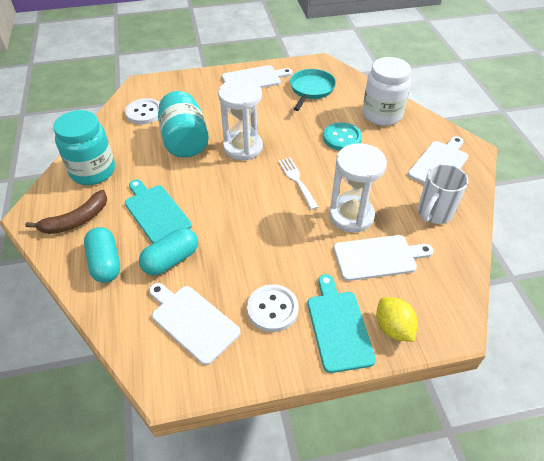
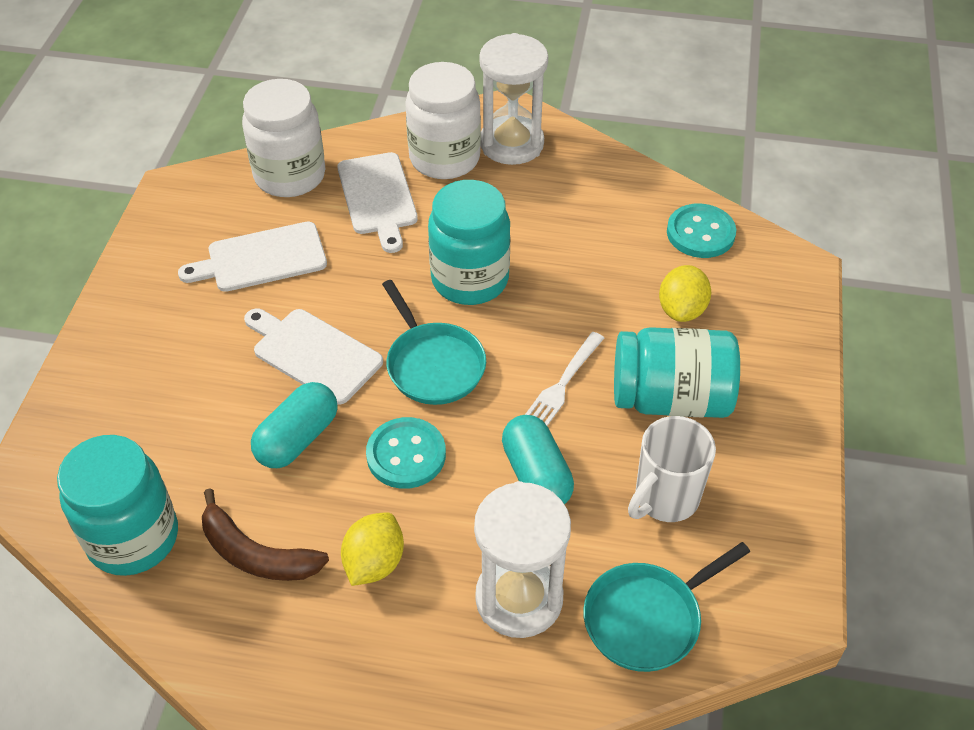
turquoise button: 1 -> 2
turquoise cutting board: 2 -> 0
turquoise jar: 2 -> 3
turquoise pan: 1 -> 2
white button: 2 -> 0
white cutting board: 4 -> 3
white jar: 1 -> 2
yellow lemon: 1 -> 2

